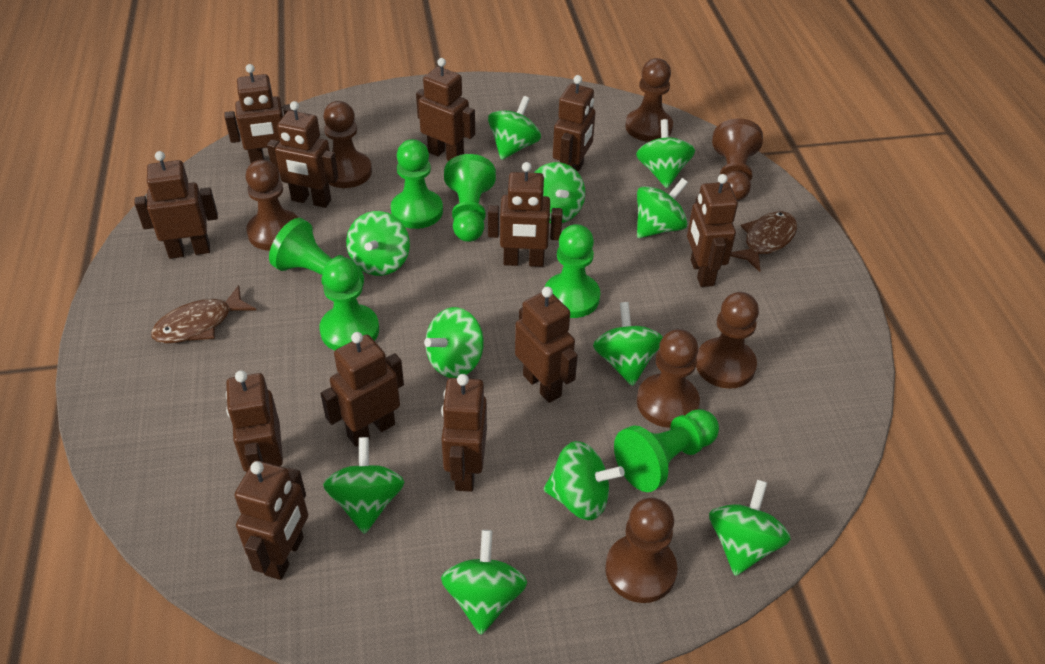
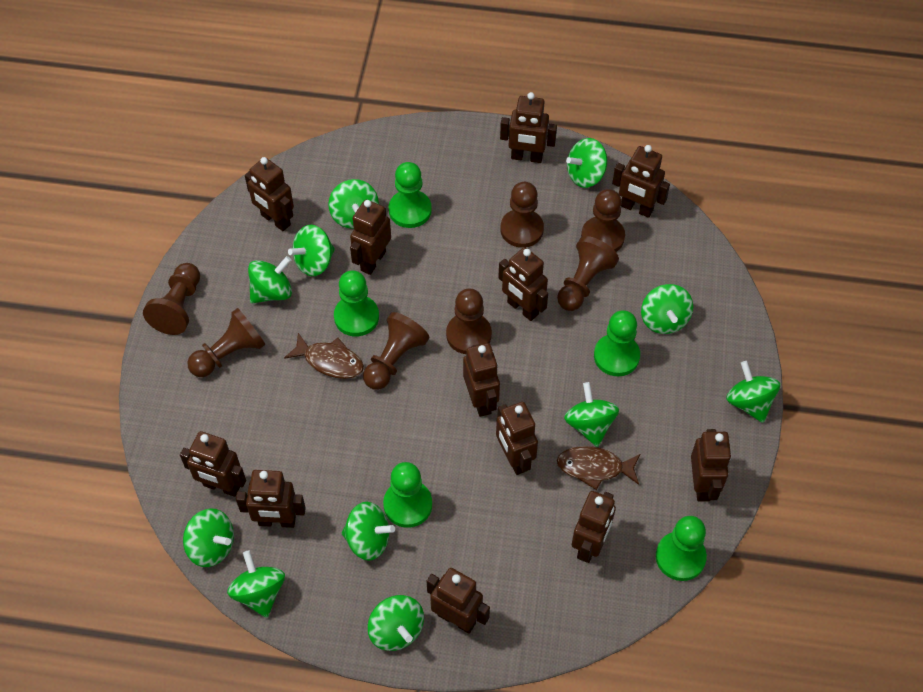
green pawn: 6 -> 5

